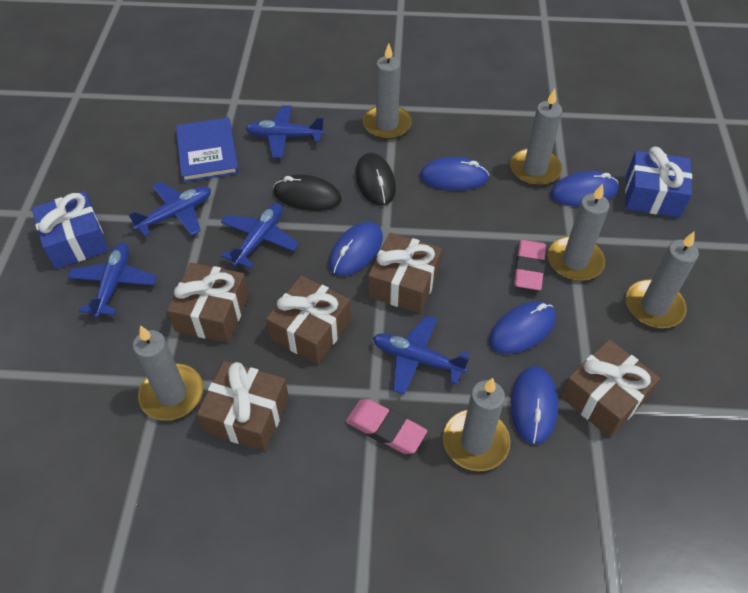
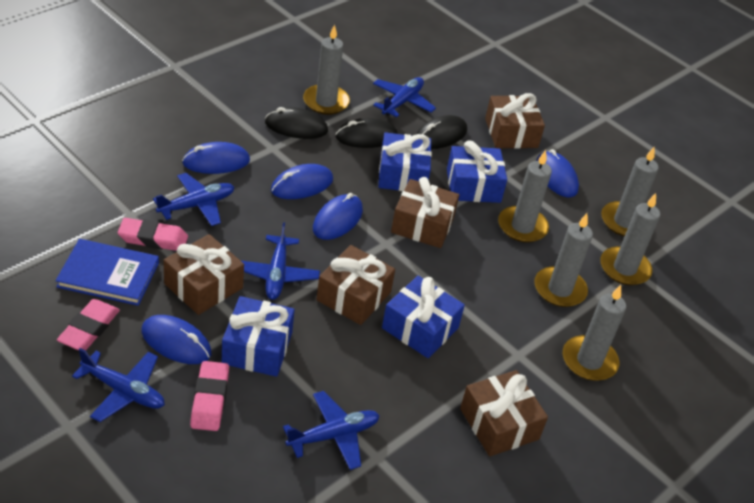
black mouse: 2 -> 3
blue gift: 2 -> 4
pink eraser: 2 -> 3

